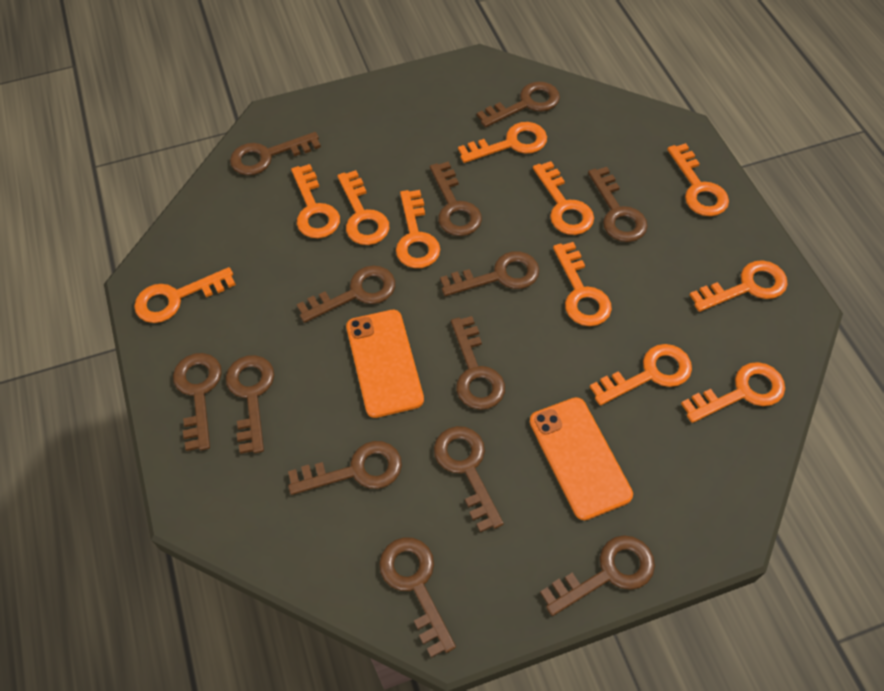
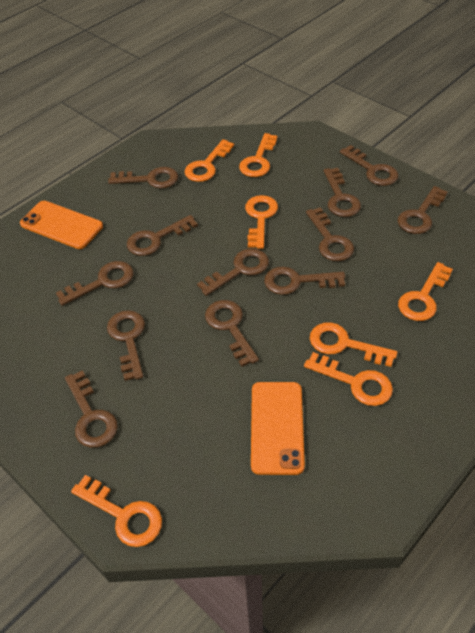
brown key: 13 -> 12
orange key: 11 -> 7

